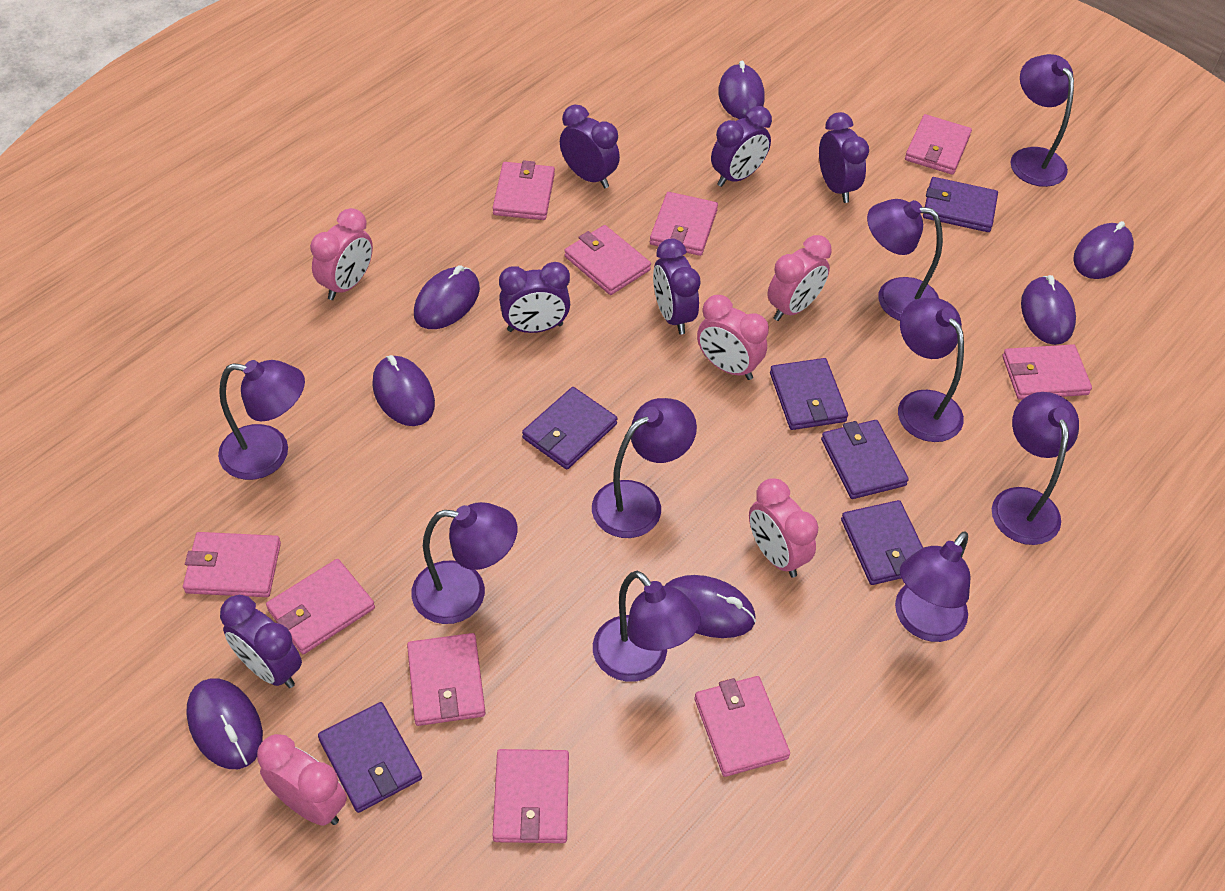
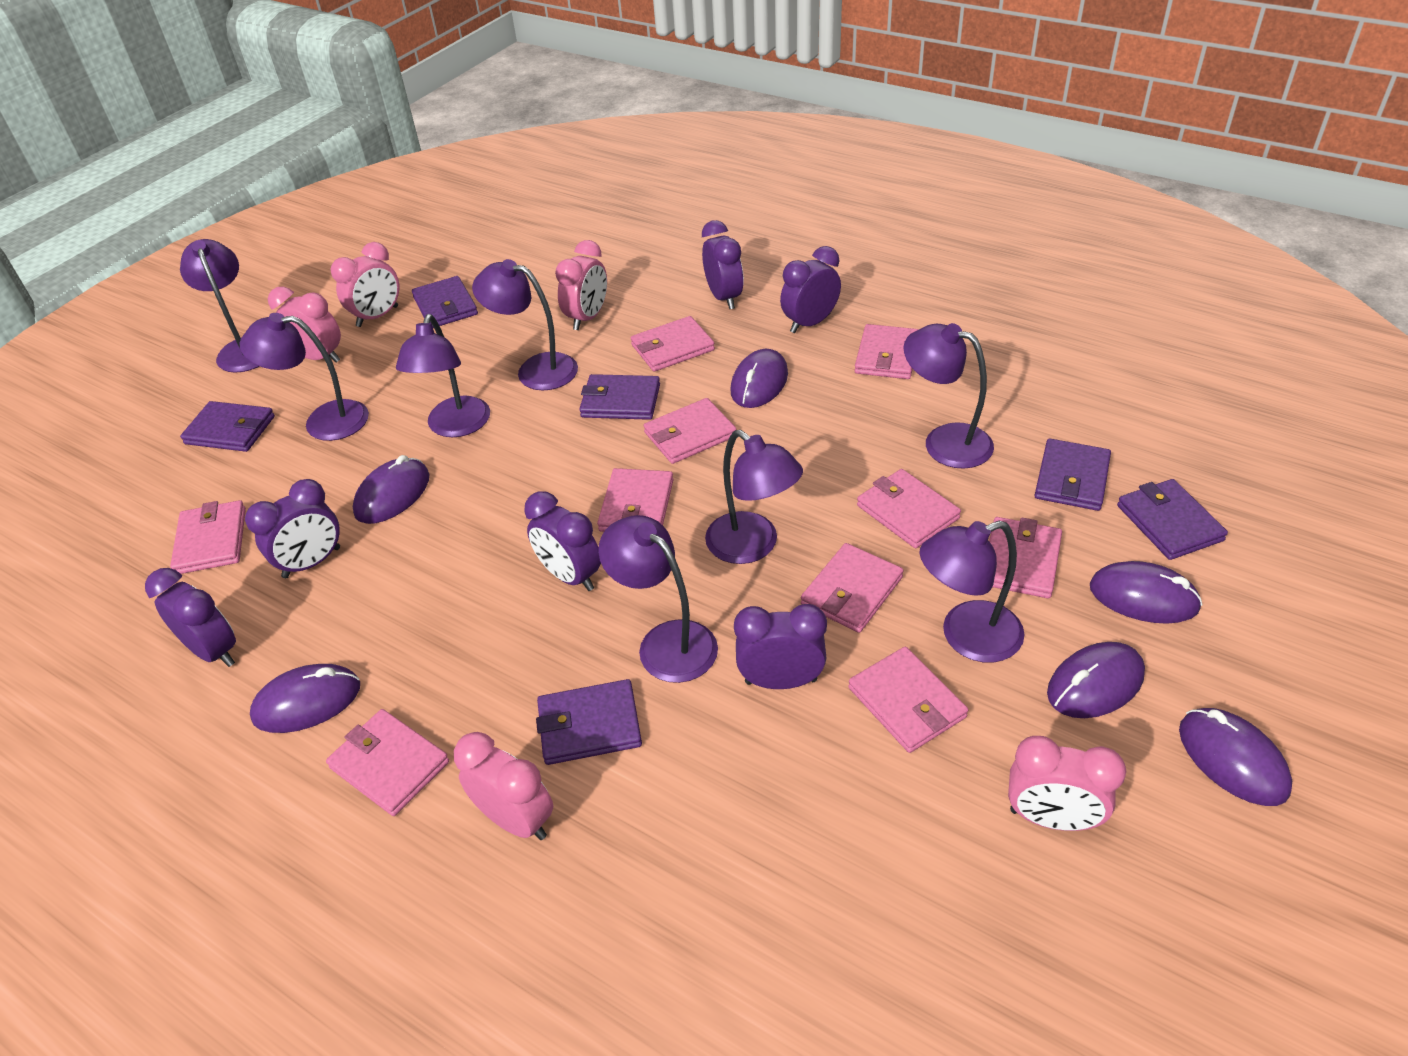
purple lamp: 9 -> 8
purple mouse: 7 -> 6

